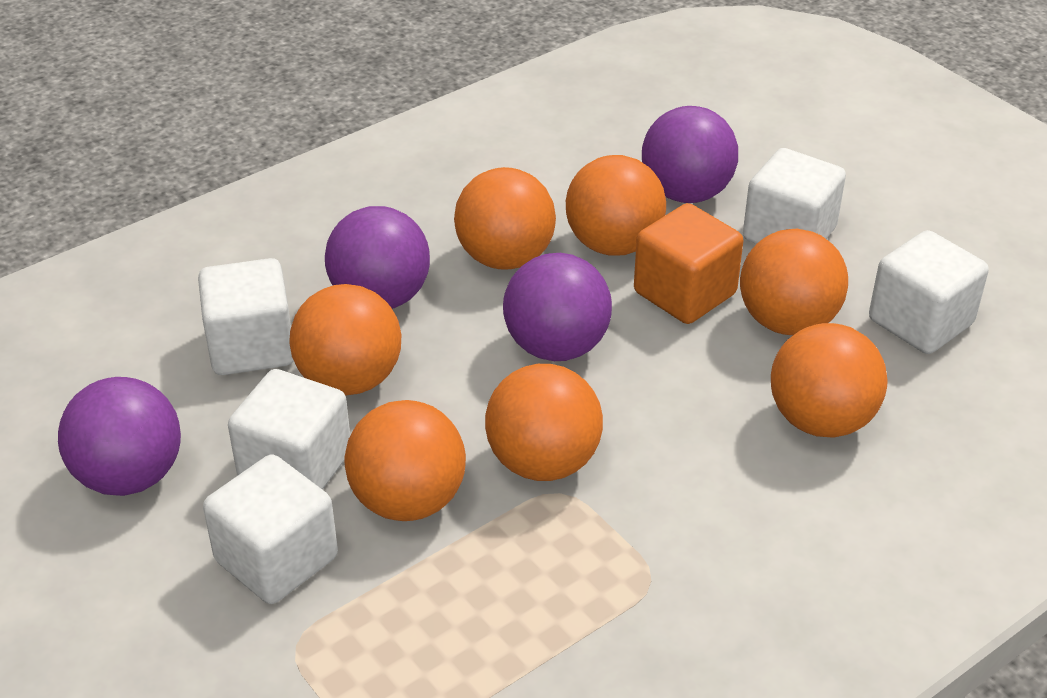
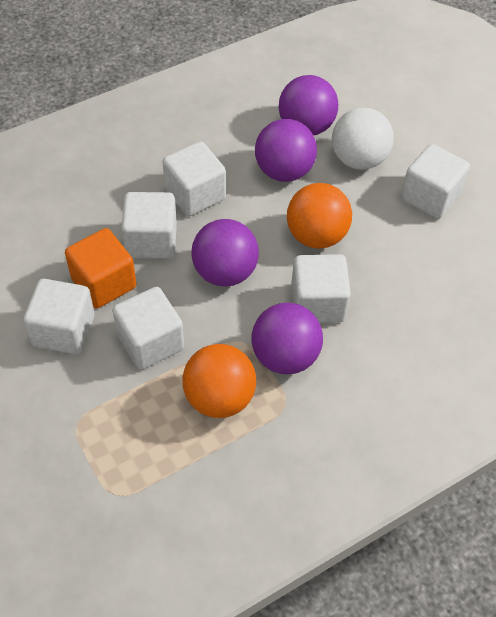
orange ball: 7 -> 2
white ball: 0 -> 1
white cube: 5 -> 6

